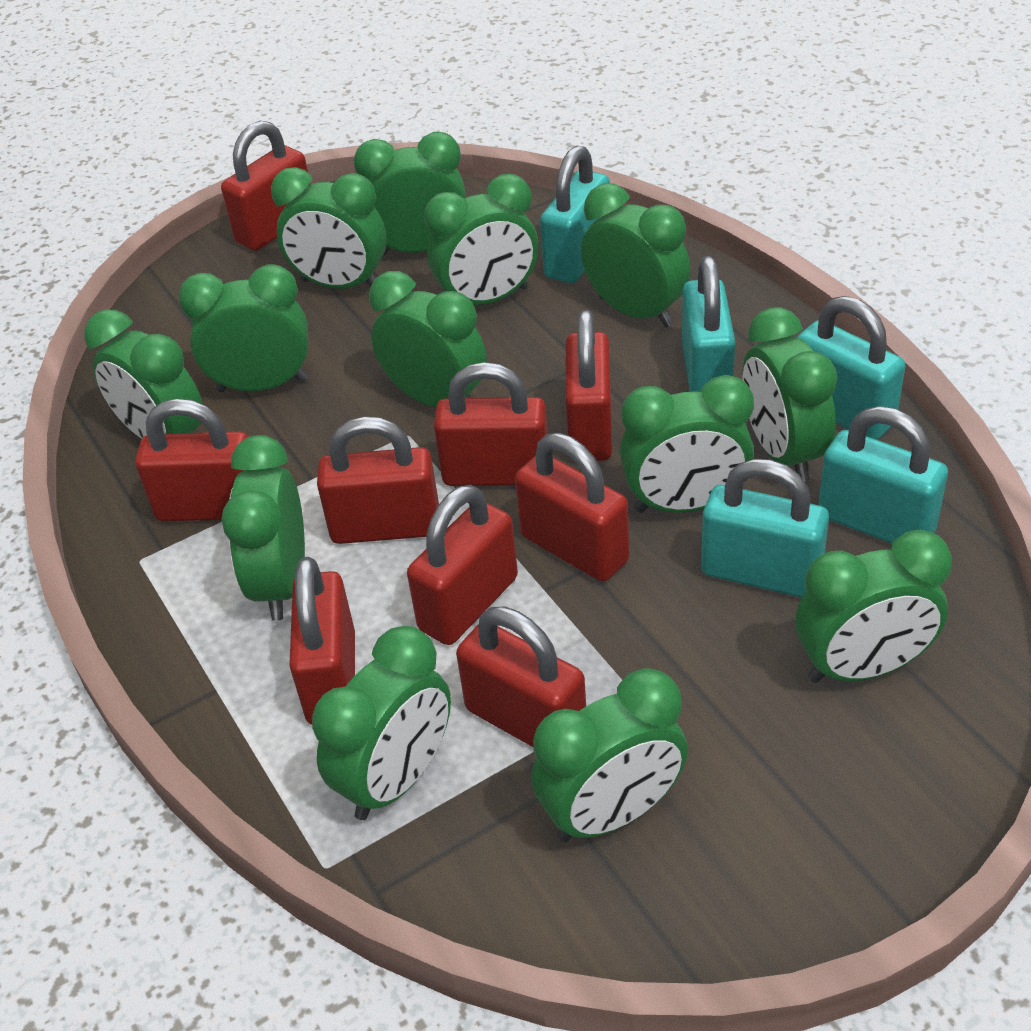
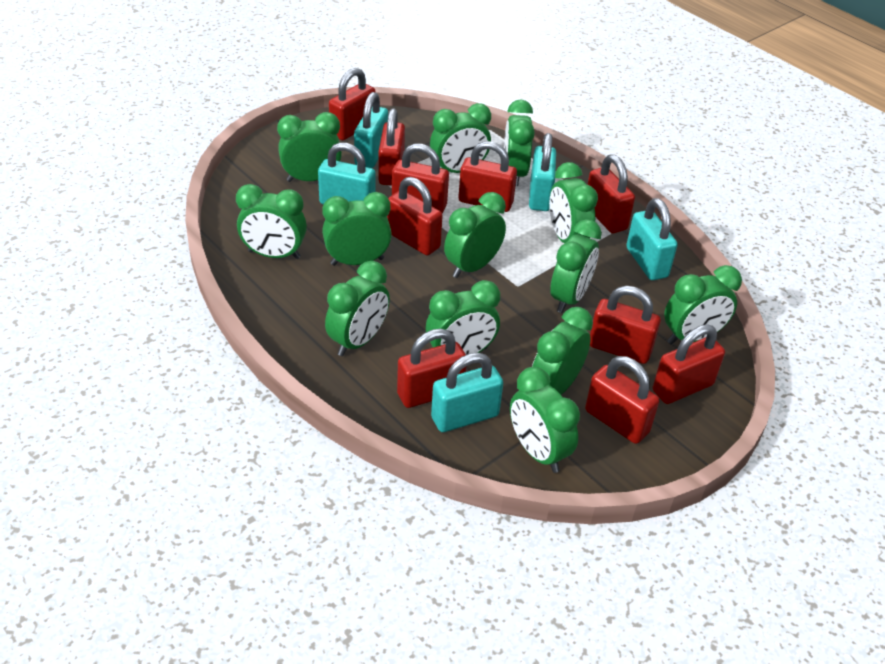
red padlock: 9 -> 10

